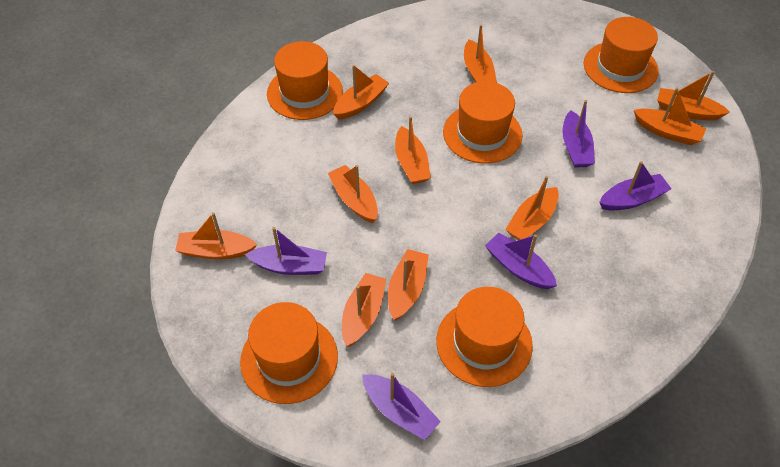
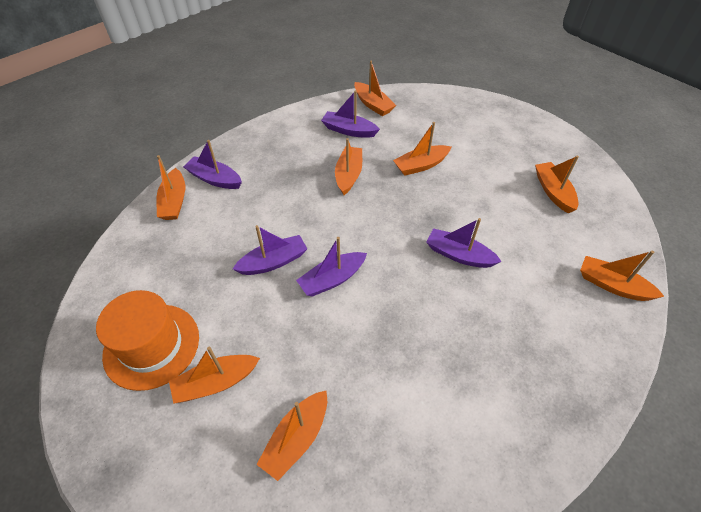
orange boat: 10 -> 8
orange hat: 5 -> 1

